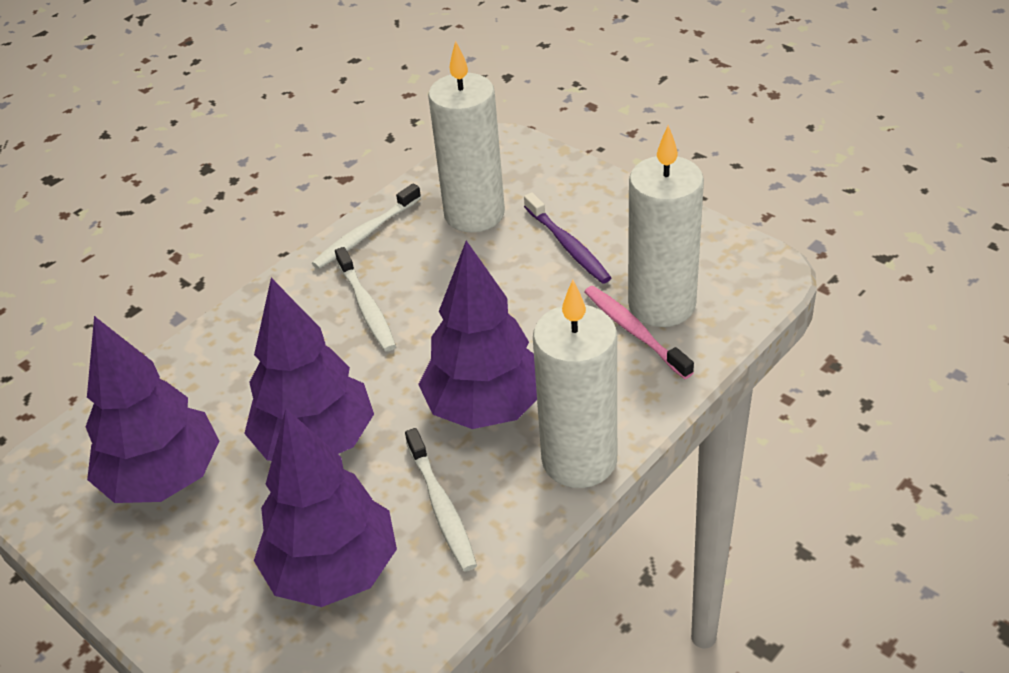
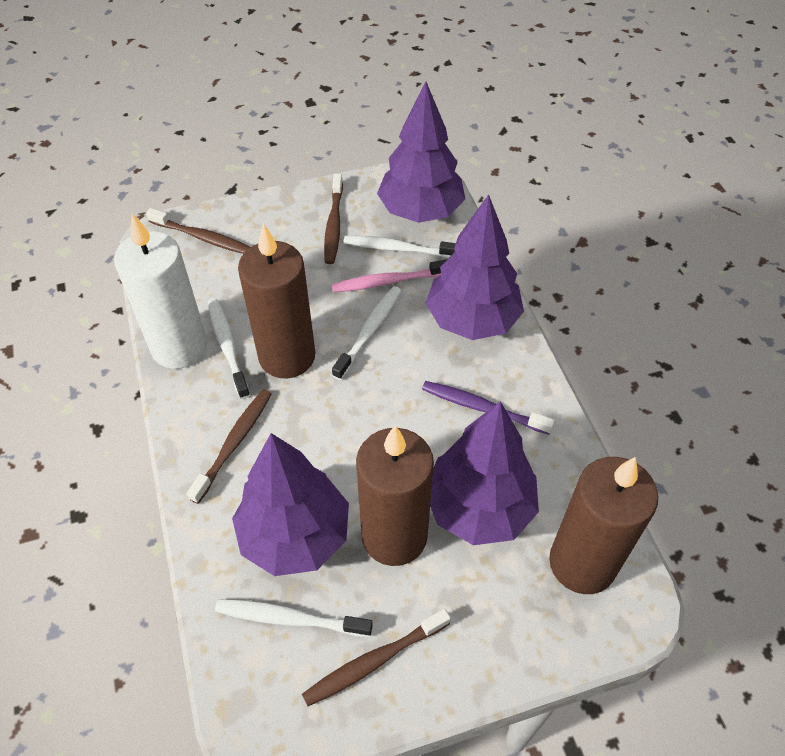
brown candle: 0 -> 3
brown toothbrush: 0 -> 4
white candle: 3 -> 1
white toothbrush: 3 -> 4

